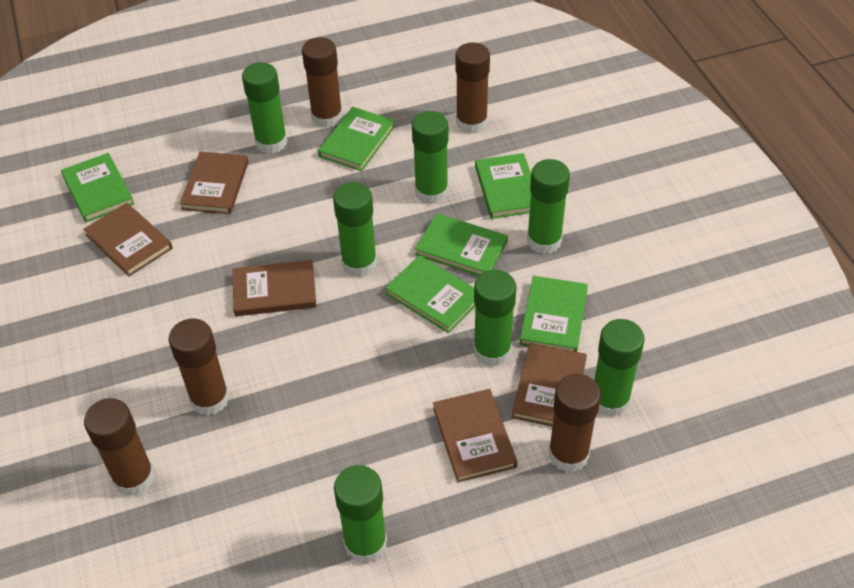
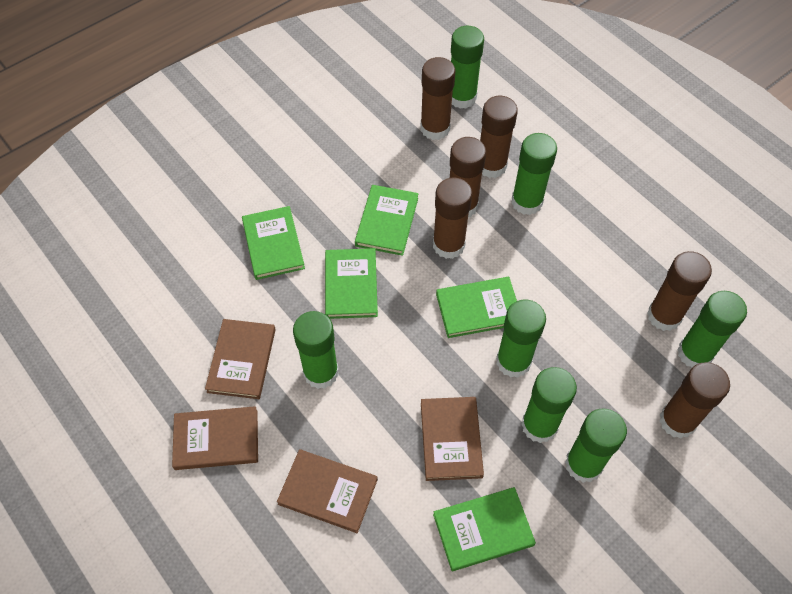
brown book: 5 -> 4
brown glue stick: 5 -> 6
green book: 6 -> 5

